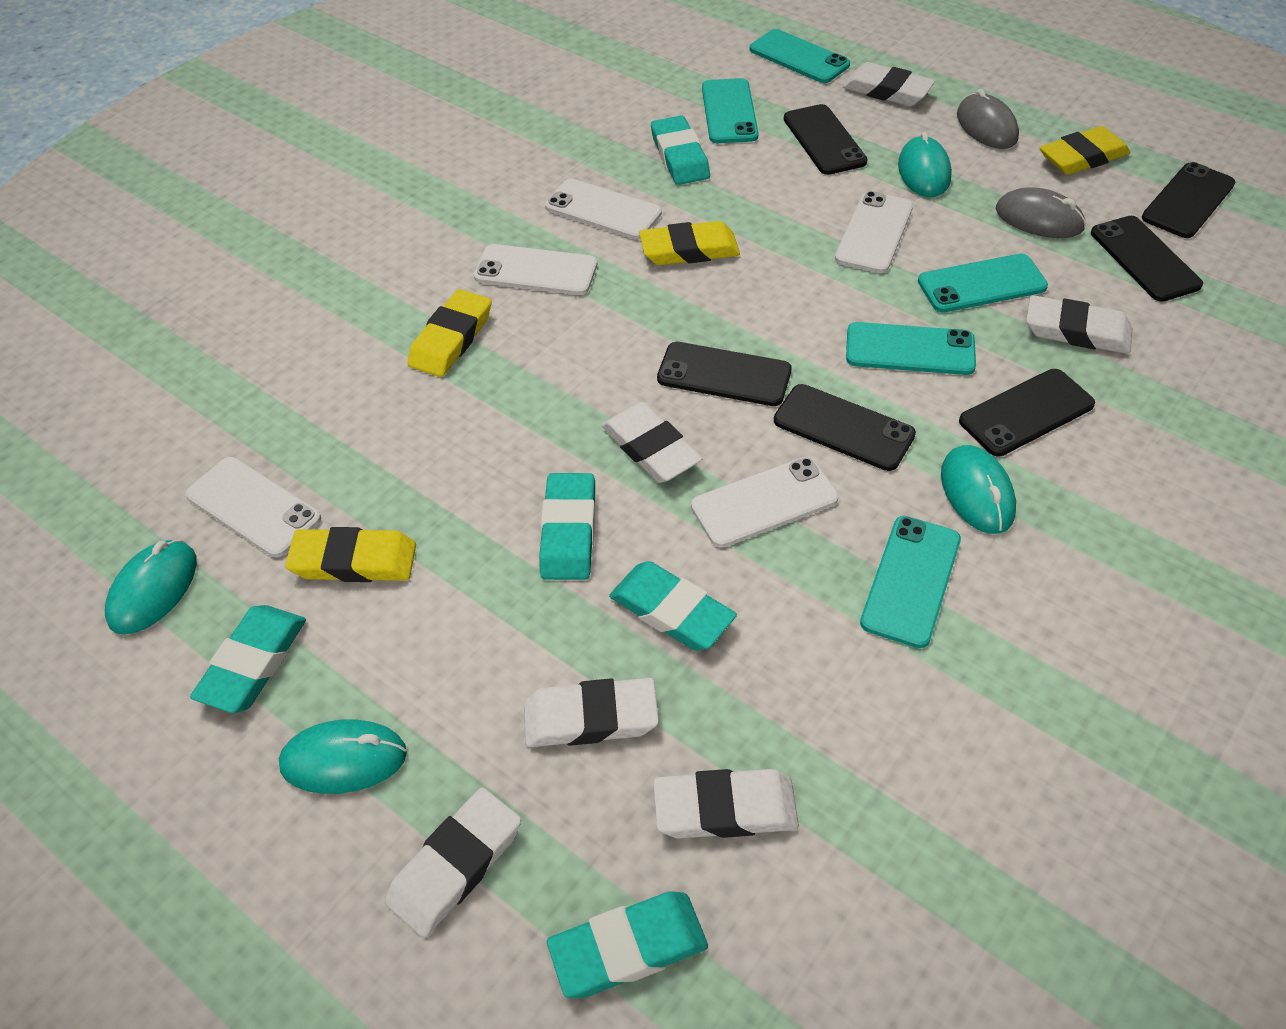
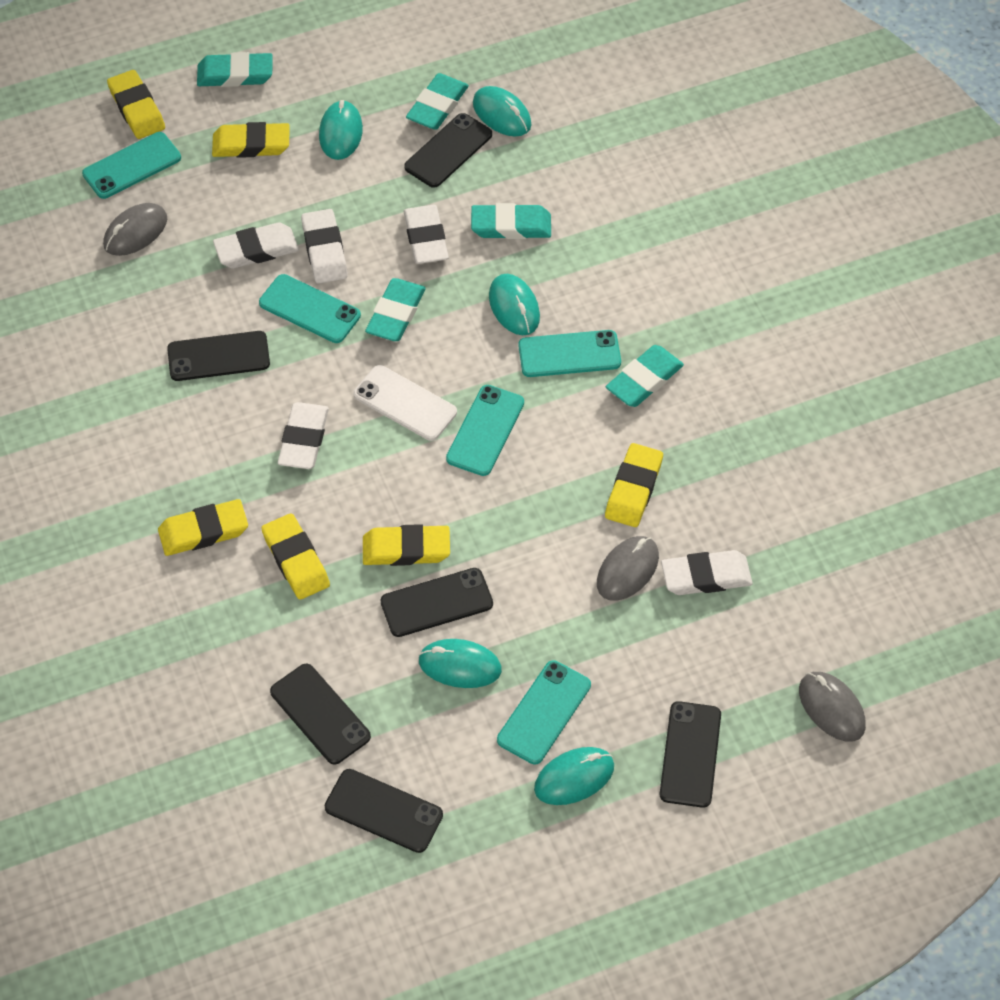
grey mouse: 2 -> 3
turquoise mouse: 4 -> 5
white eraser: 6 -> 5
white phone: 5 -> 1
yellow eraser: 4 -> 6

